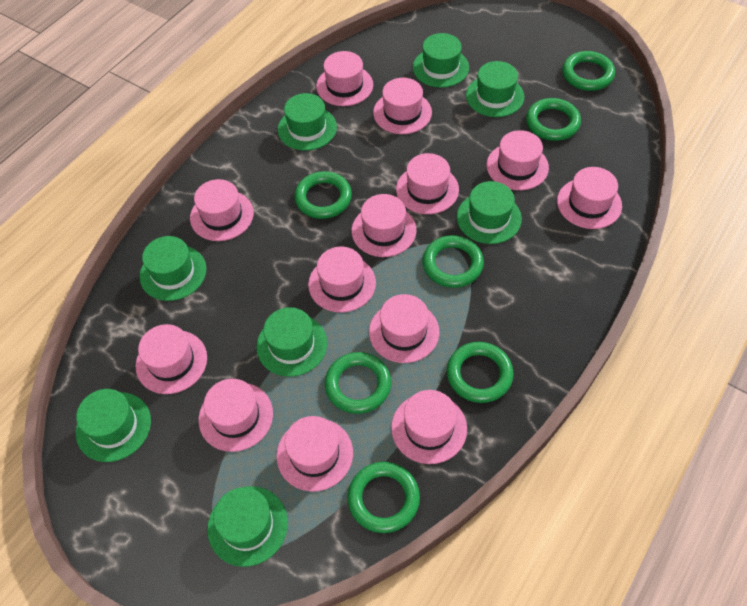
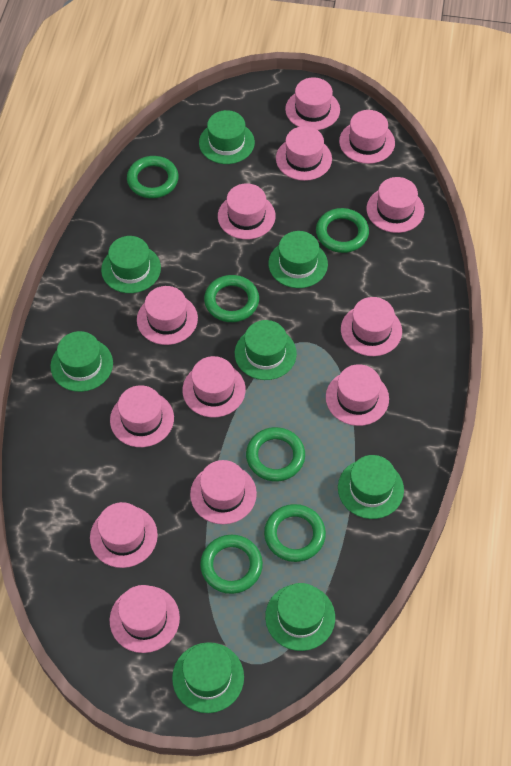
green ring: 7 -> 6

